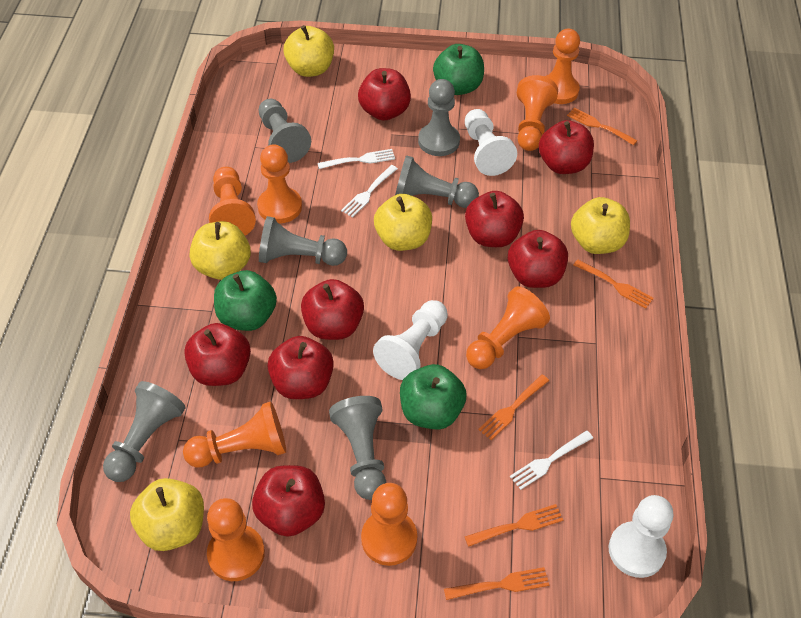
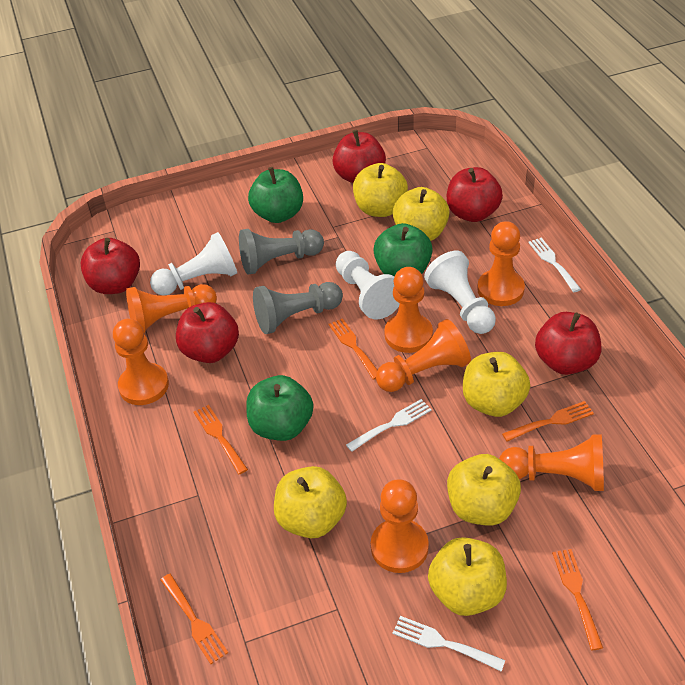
grey pawn: 6 -> 2
orange pawn: 8 -> 7
red apple: 8 -> 5
yellow apple: 5 -> 6

